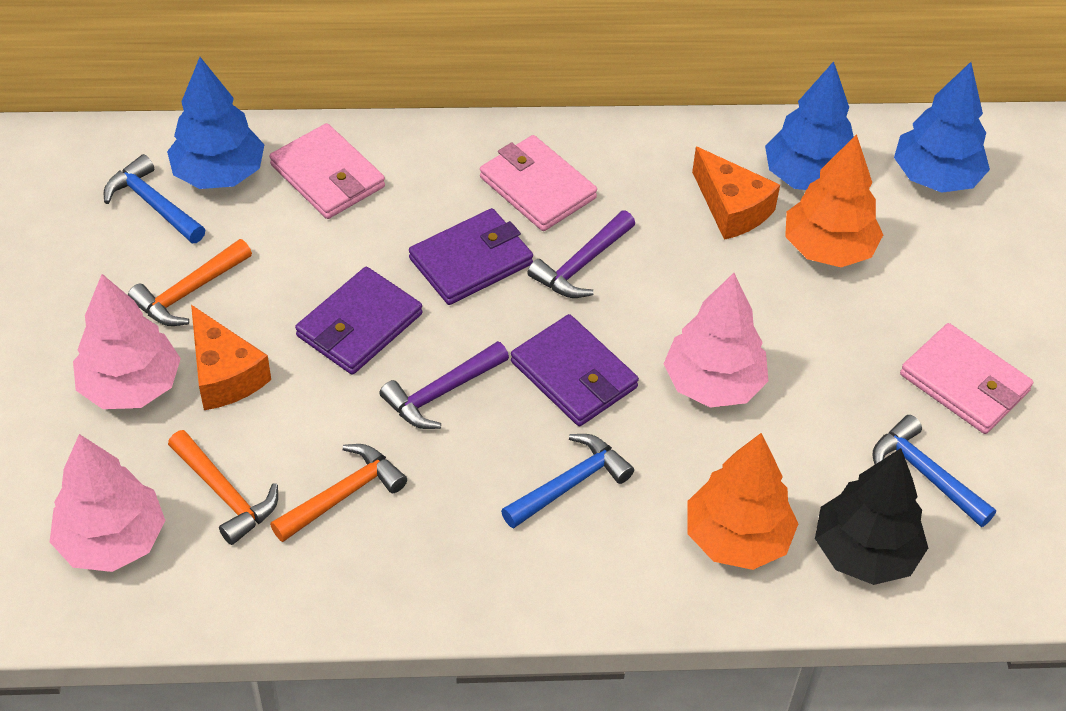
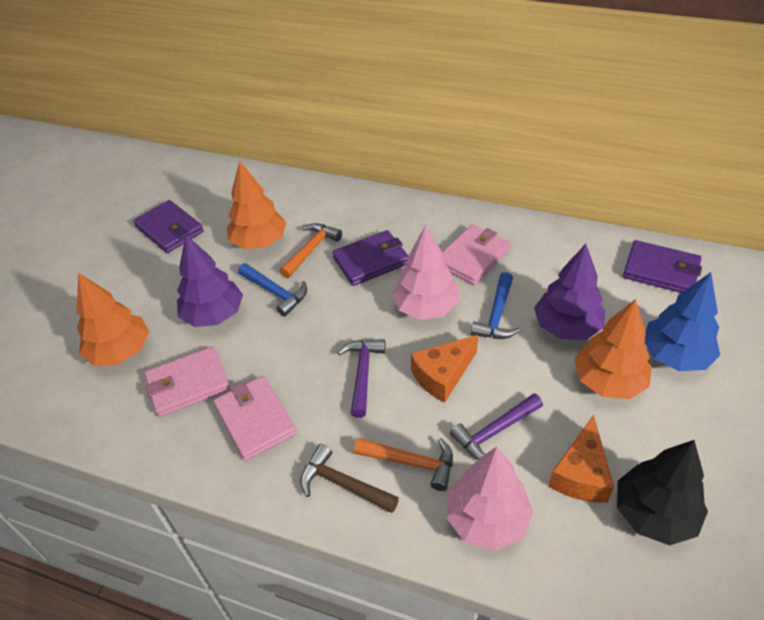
blue hammer: 3 -> 2
blue tree: 3 -> 1
brown hammer: 0 -> 1
orange hammer: 3 -> 2
orange tree: 2 -> 3
pink tree: 3 -> 2
purple tree: 0 -> 2

